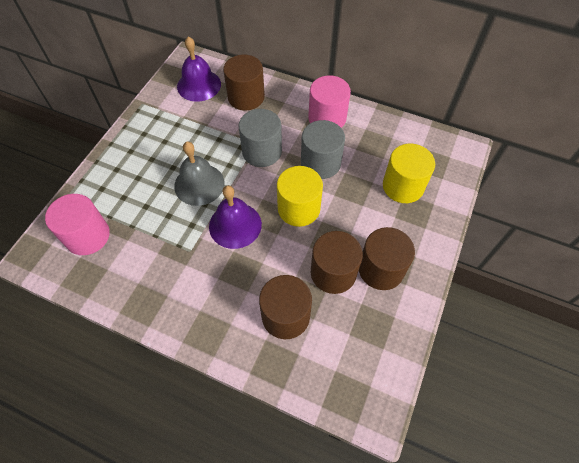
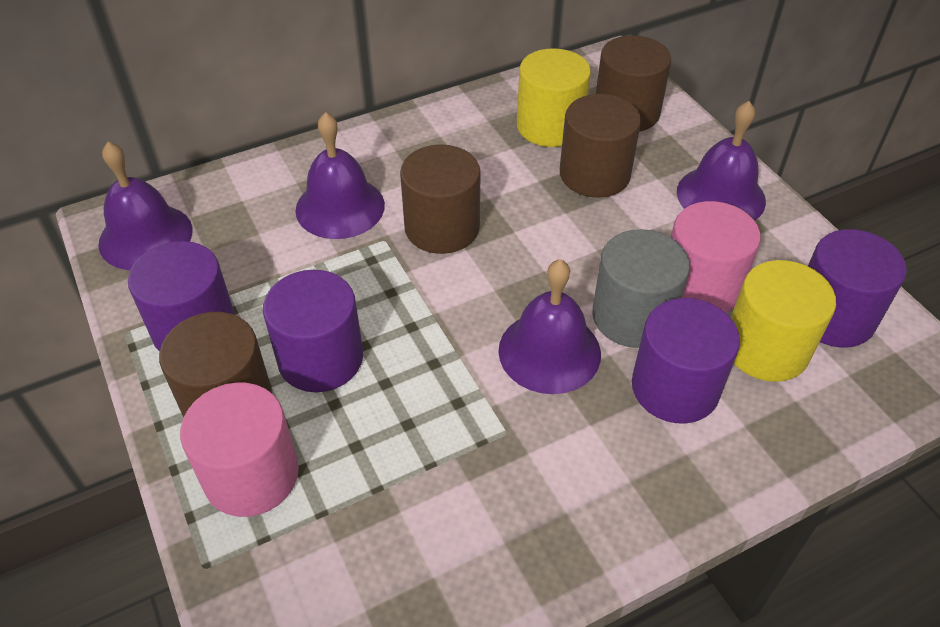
grey bell: 1 -> 0
grey cylinder: 2 -> 1
purple bell: 2 -> 4
purple cylinder: 0 -> 4

